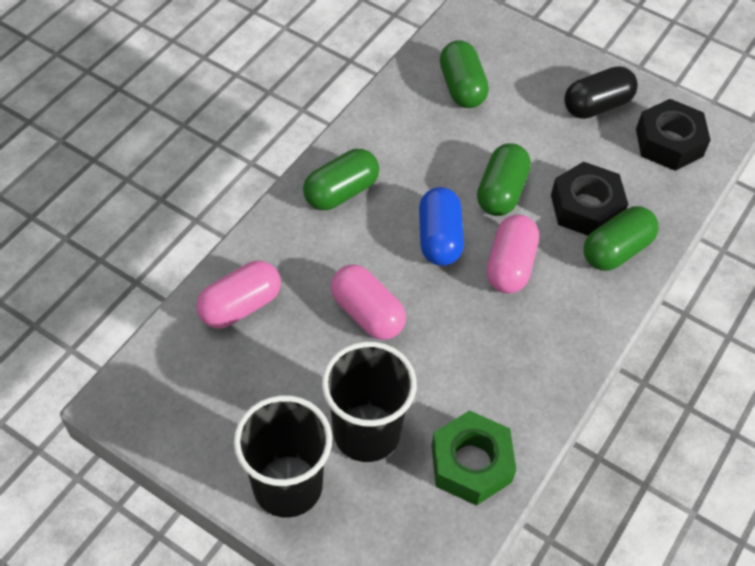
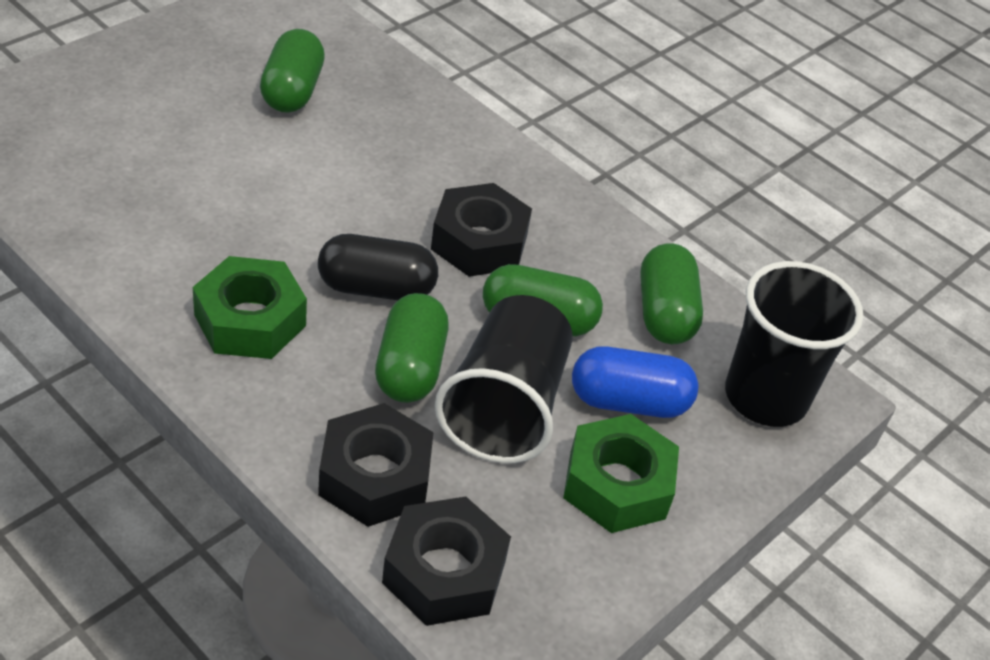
black nut: 2 -> 3
green nut: 1 -> 2
pink capsule: 3 -> 0

